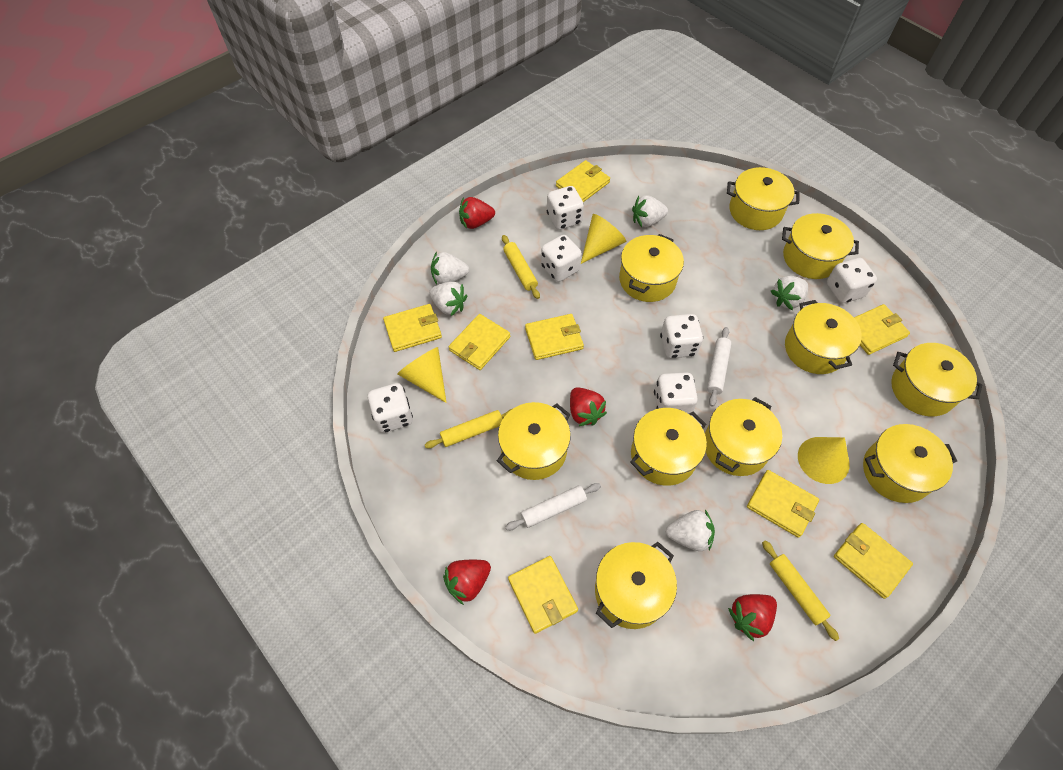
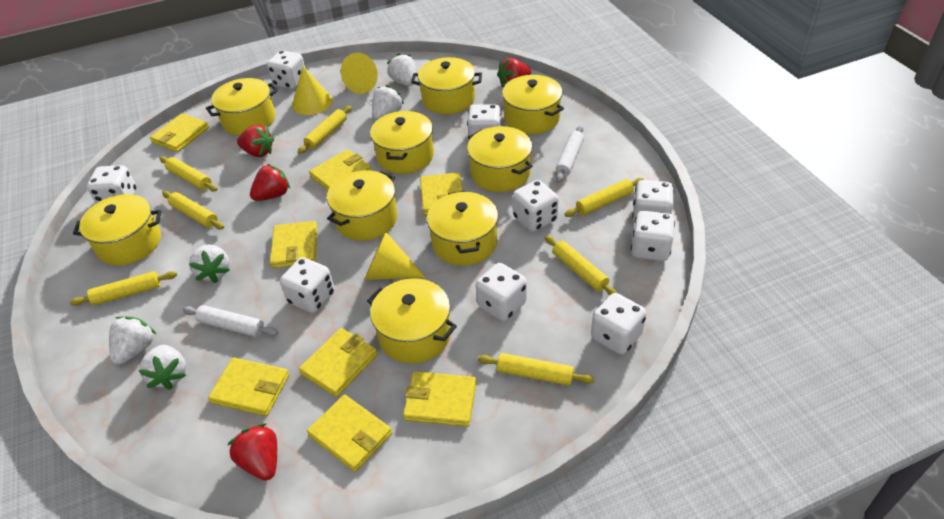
white dice: 6 -> 9
yellow pot: 10 -> 9
yellow rolling pin: 3 -> 7

